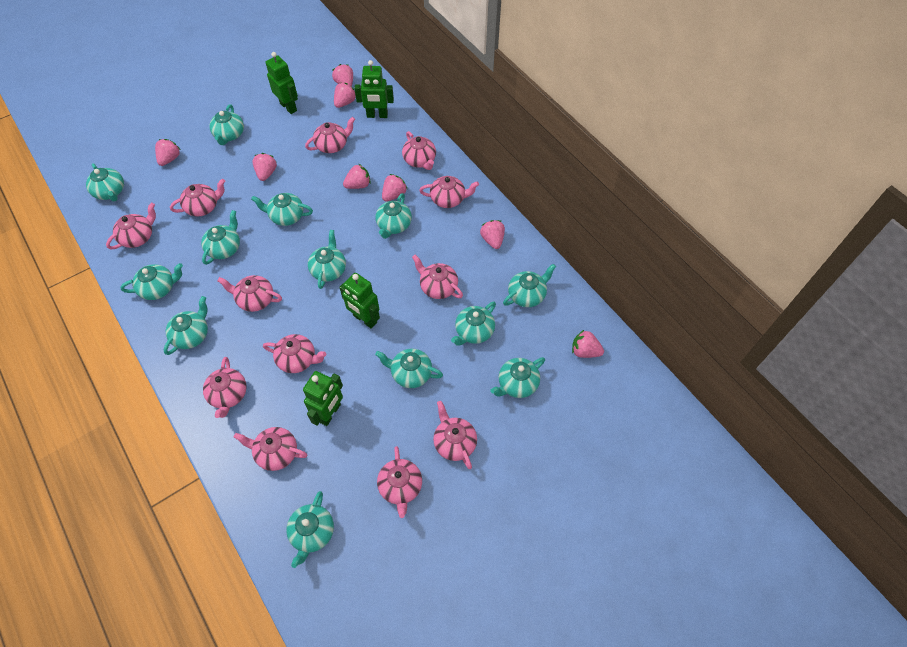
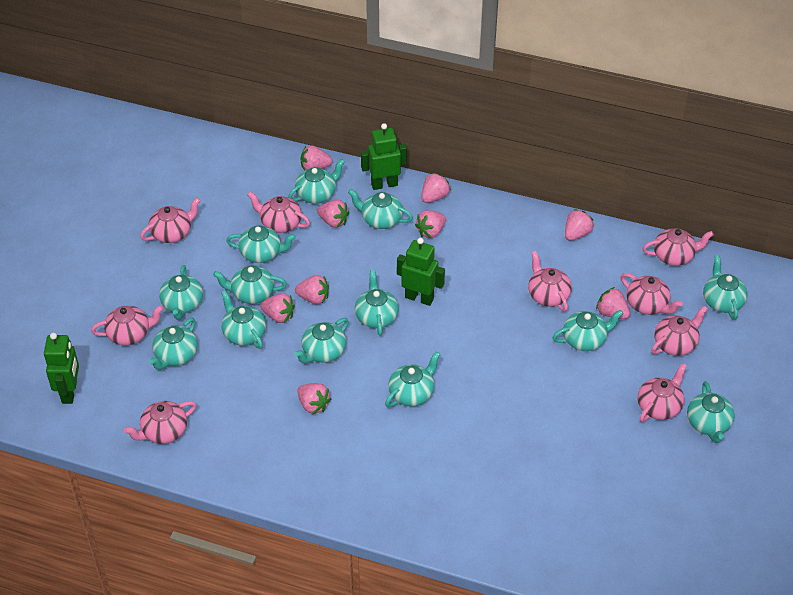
green robot: 4 -> 3
pink strawberry: 8 -> 9
pink teapot: 12 -> 9

